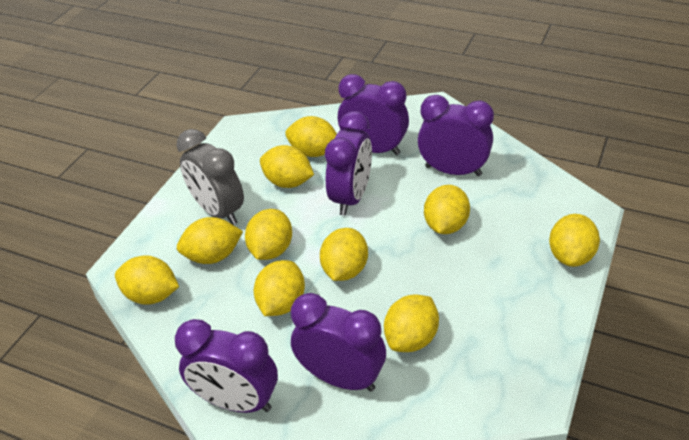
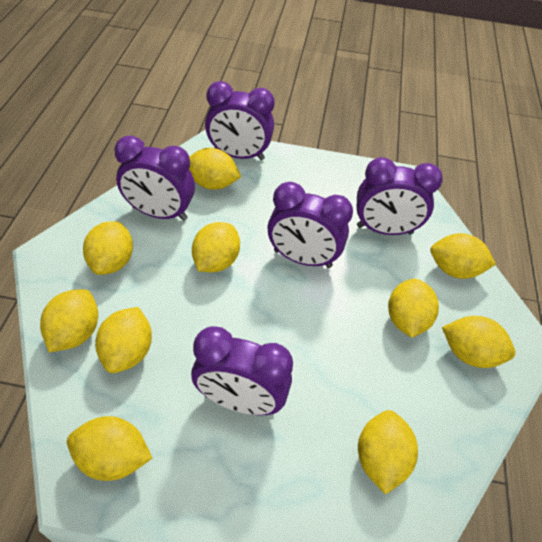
grey clock: 1 -> 0

